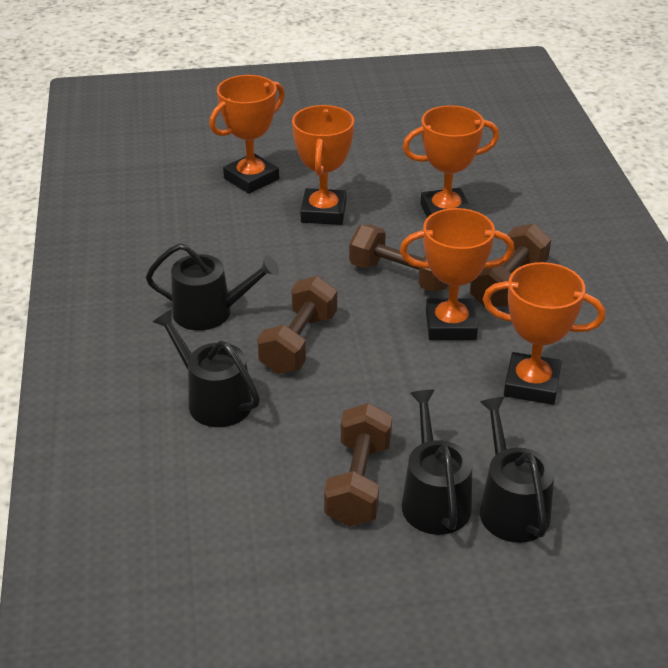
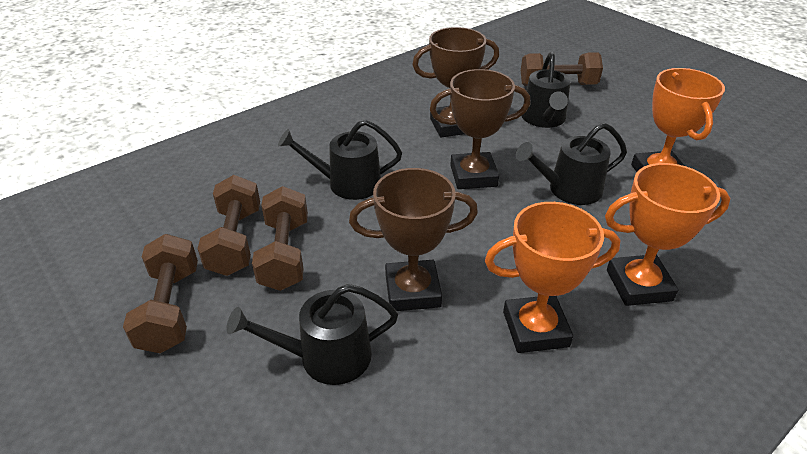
brown trophy: 0 -> 3
orange trophy: 5 -> 3

